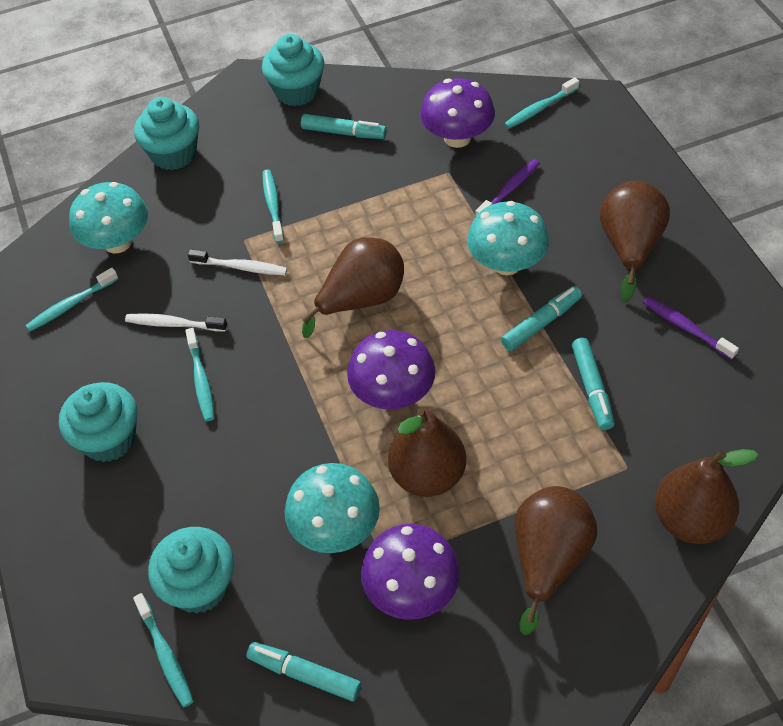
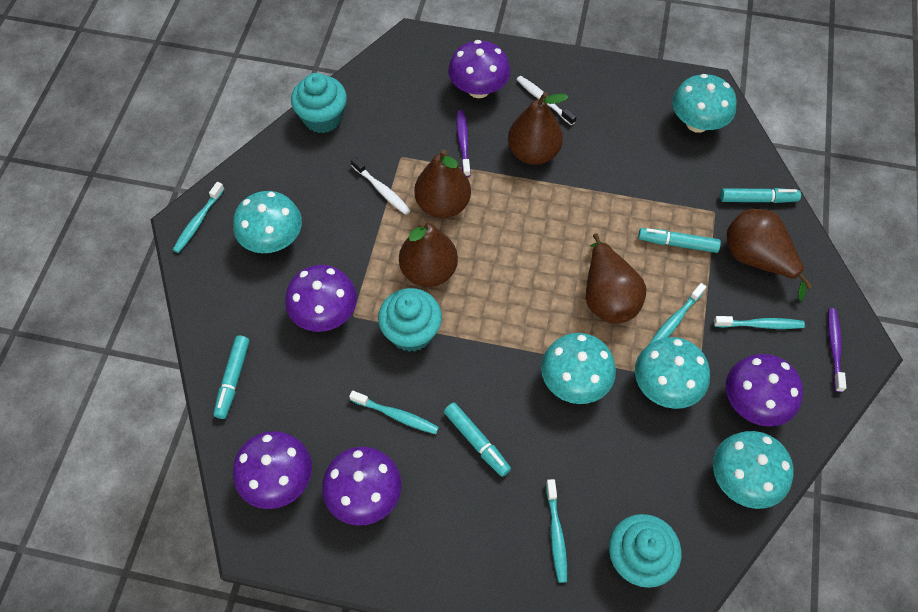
purple mushroom: 3 -> 5
turquoise cupcake: 4 -> 3
turquoise mushroom: 3 -> 5

